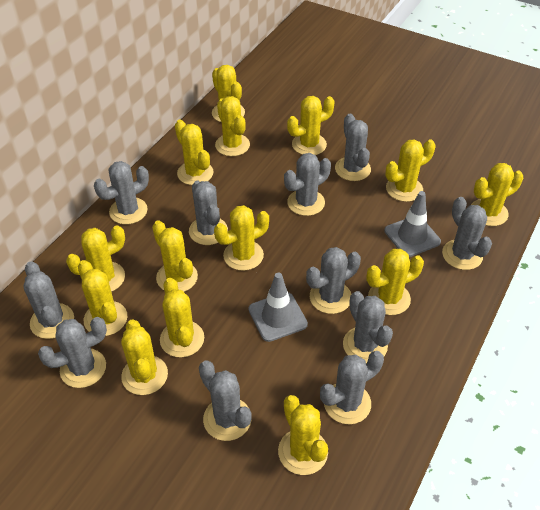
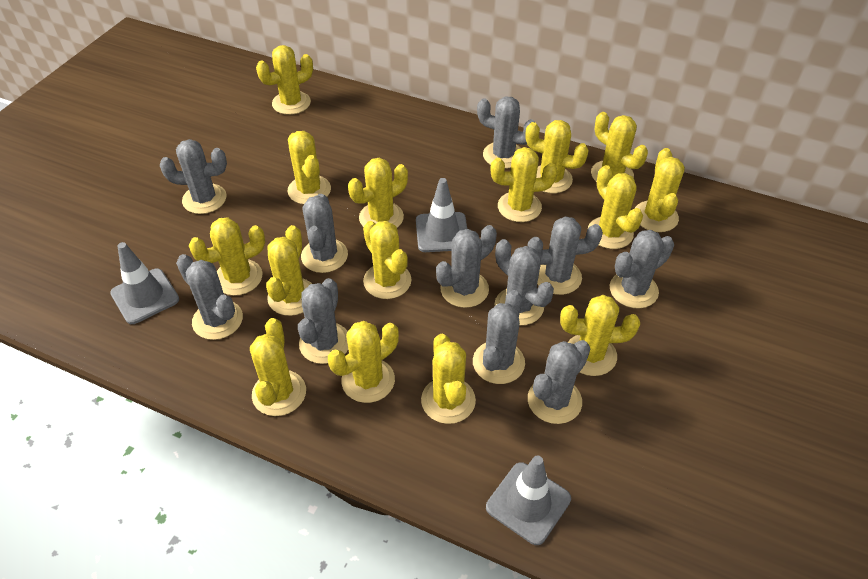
grey traffic cone: 2 -> 3
yellow cactus: 14 -> 15

